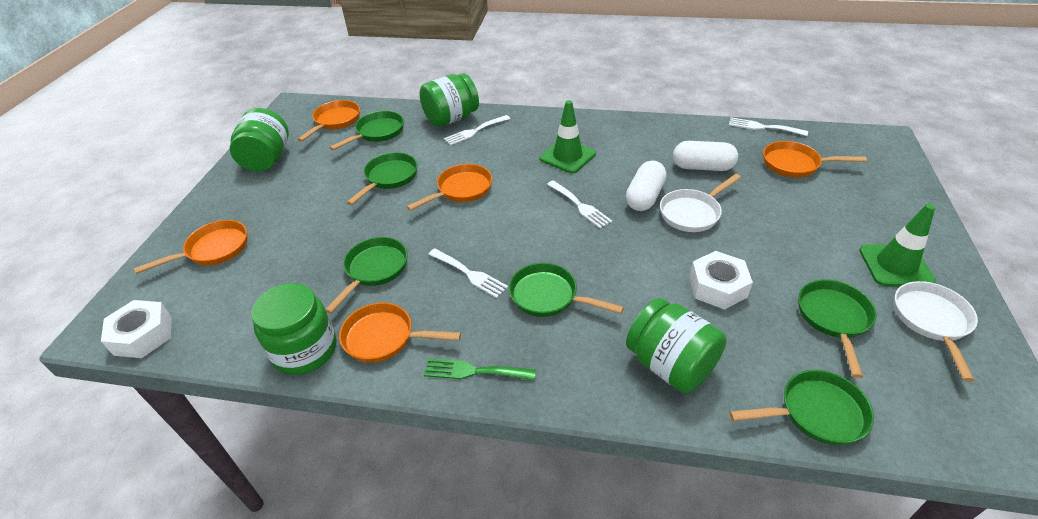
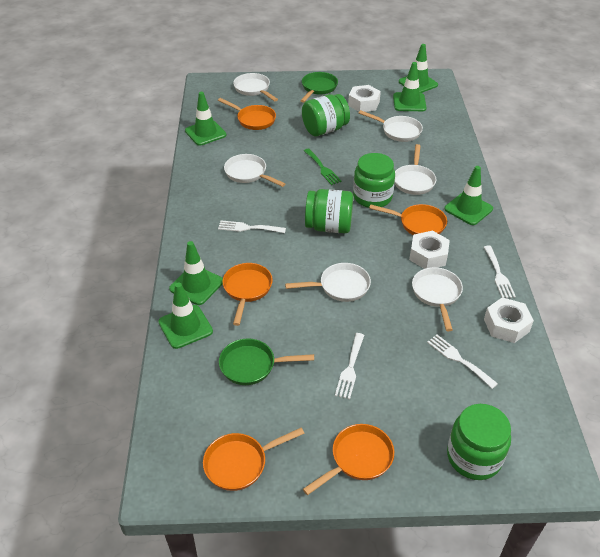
green pan: 6 -> 2
green traffic cone: 2 -> 6
white capsule: 2 -> 0
white nut: 2 -> 3
white pan: 2 -> 6

